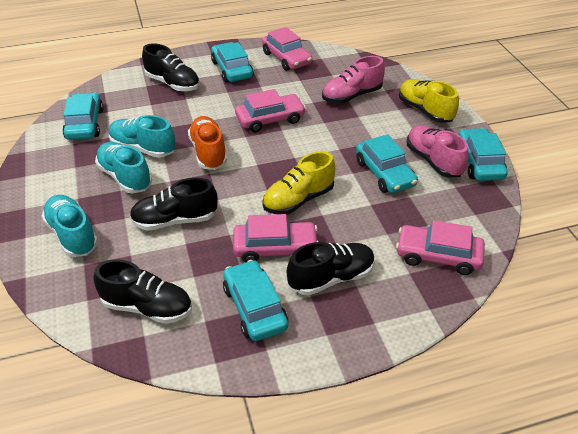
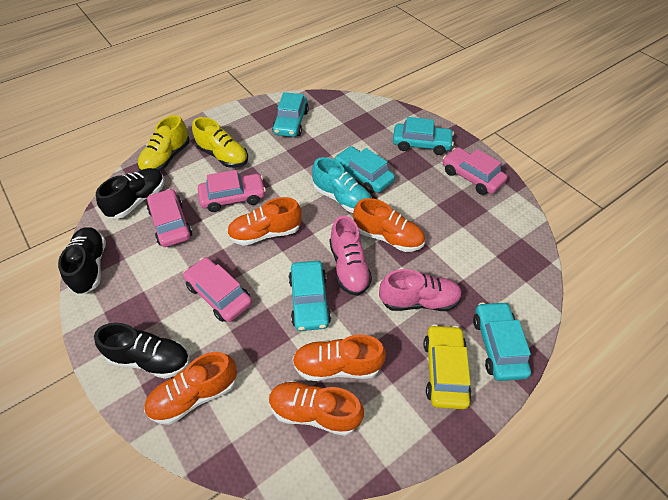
black shoe: 4 -> 3
orange shoe: 1 -> 5
turquoise shoe: 3 -> 1
yellow car: 0 -> 1

